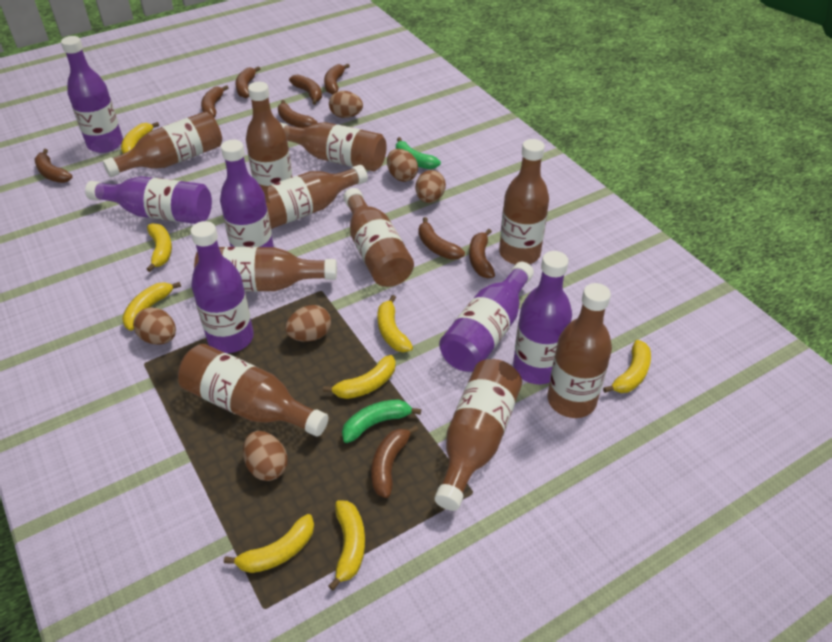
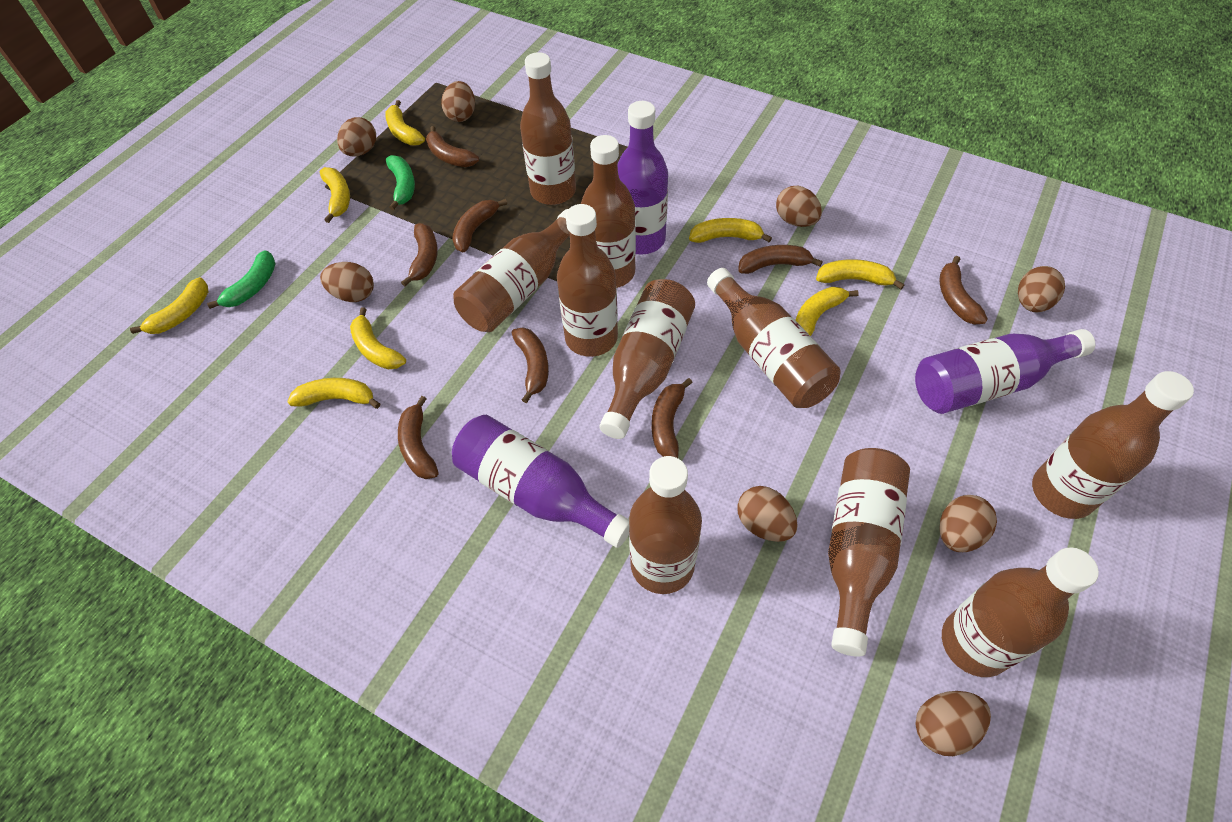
brown banana: 9 -> 8
brown egg: 6 -> 8
purple bottle: 6 -> 3

